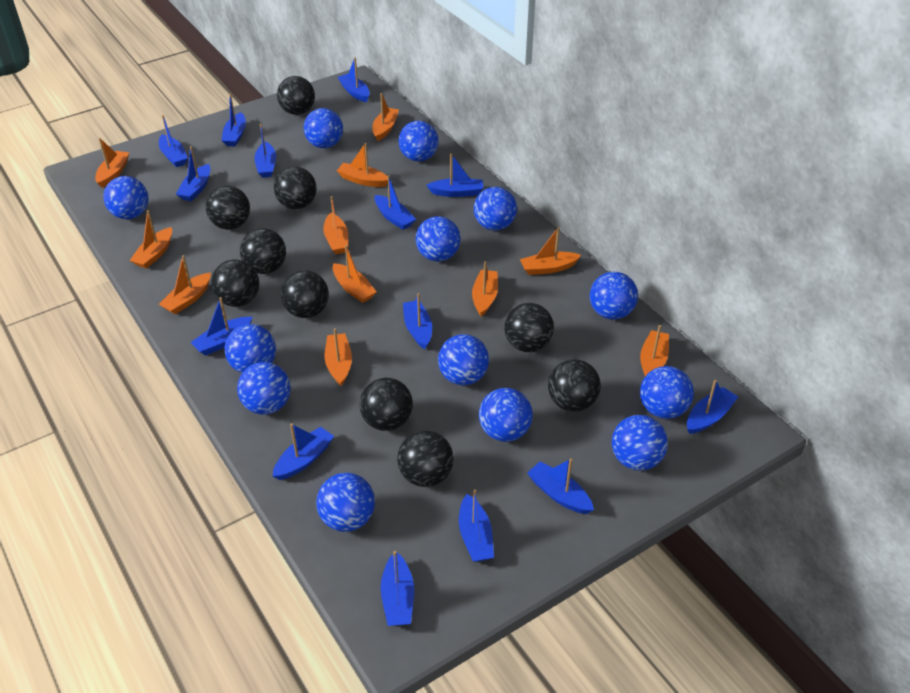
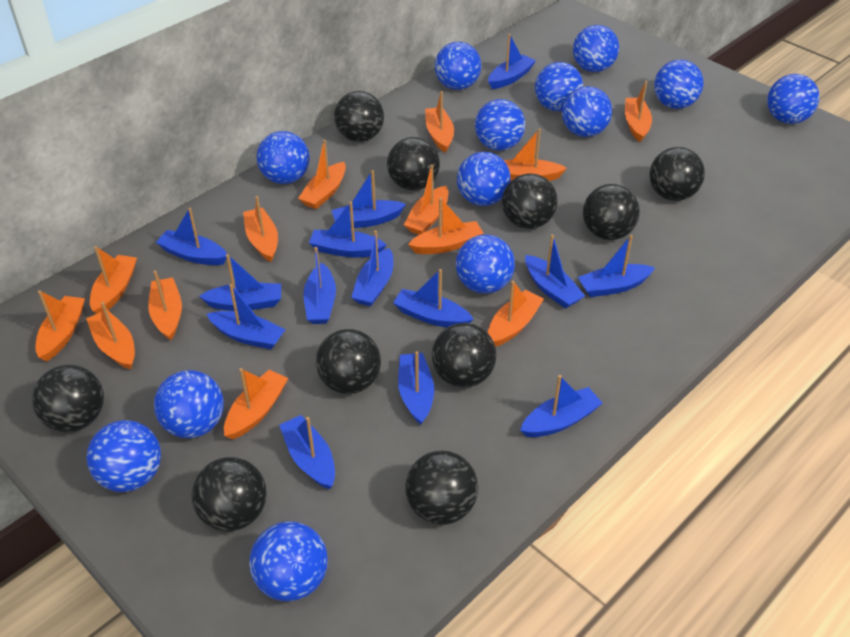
orange boat: 11 -> 13

